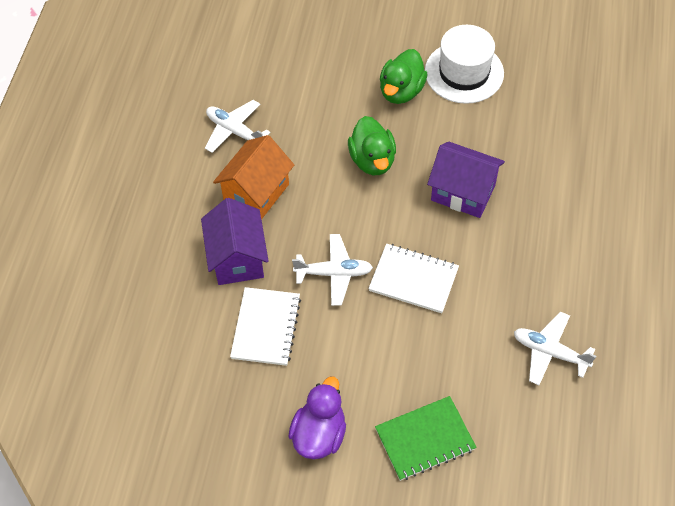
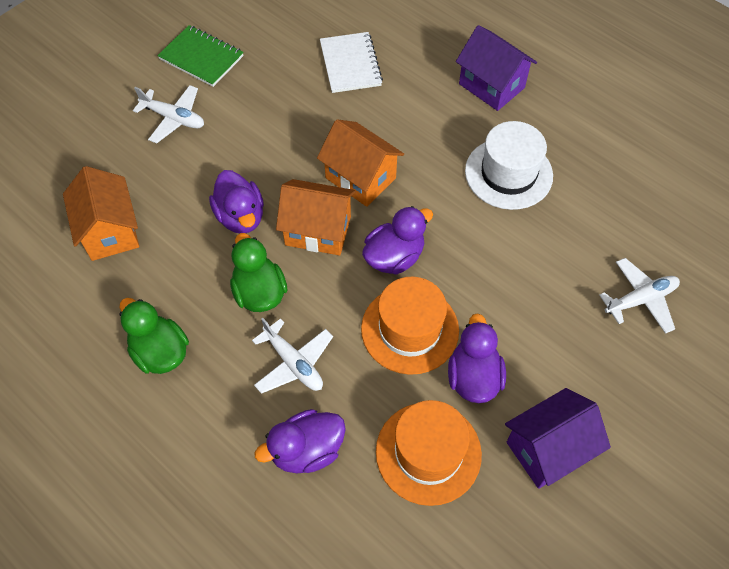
orange hat: 0 -> 2
orange house: 1 -> 3
purple duck: 1 -> 4
white notebook: 2 -> 1

